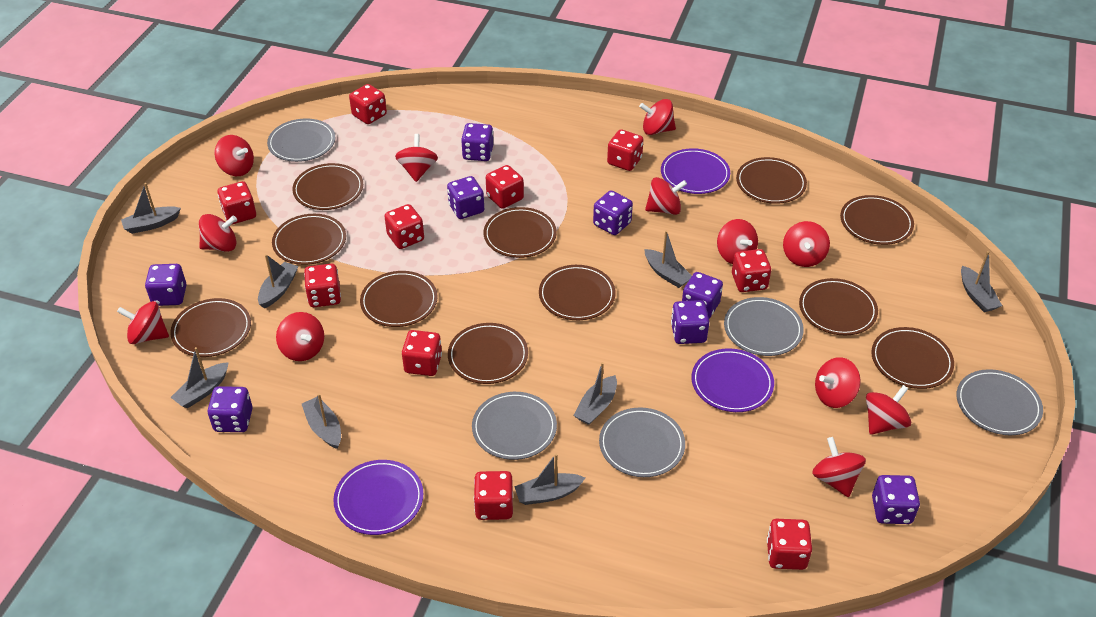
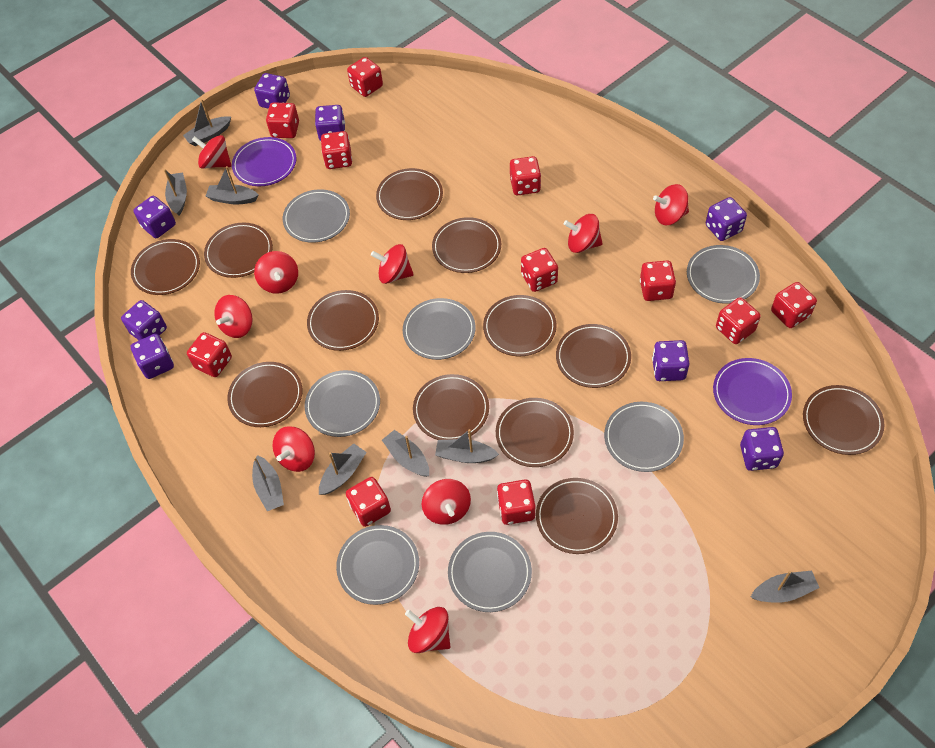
brown plate: 11 -> 12
grey plate: 5 -> 7
purple plate: 3 -> 2
red dice: 10 -> 11
red spinning top: 12 -> 9

